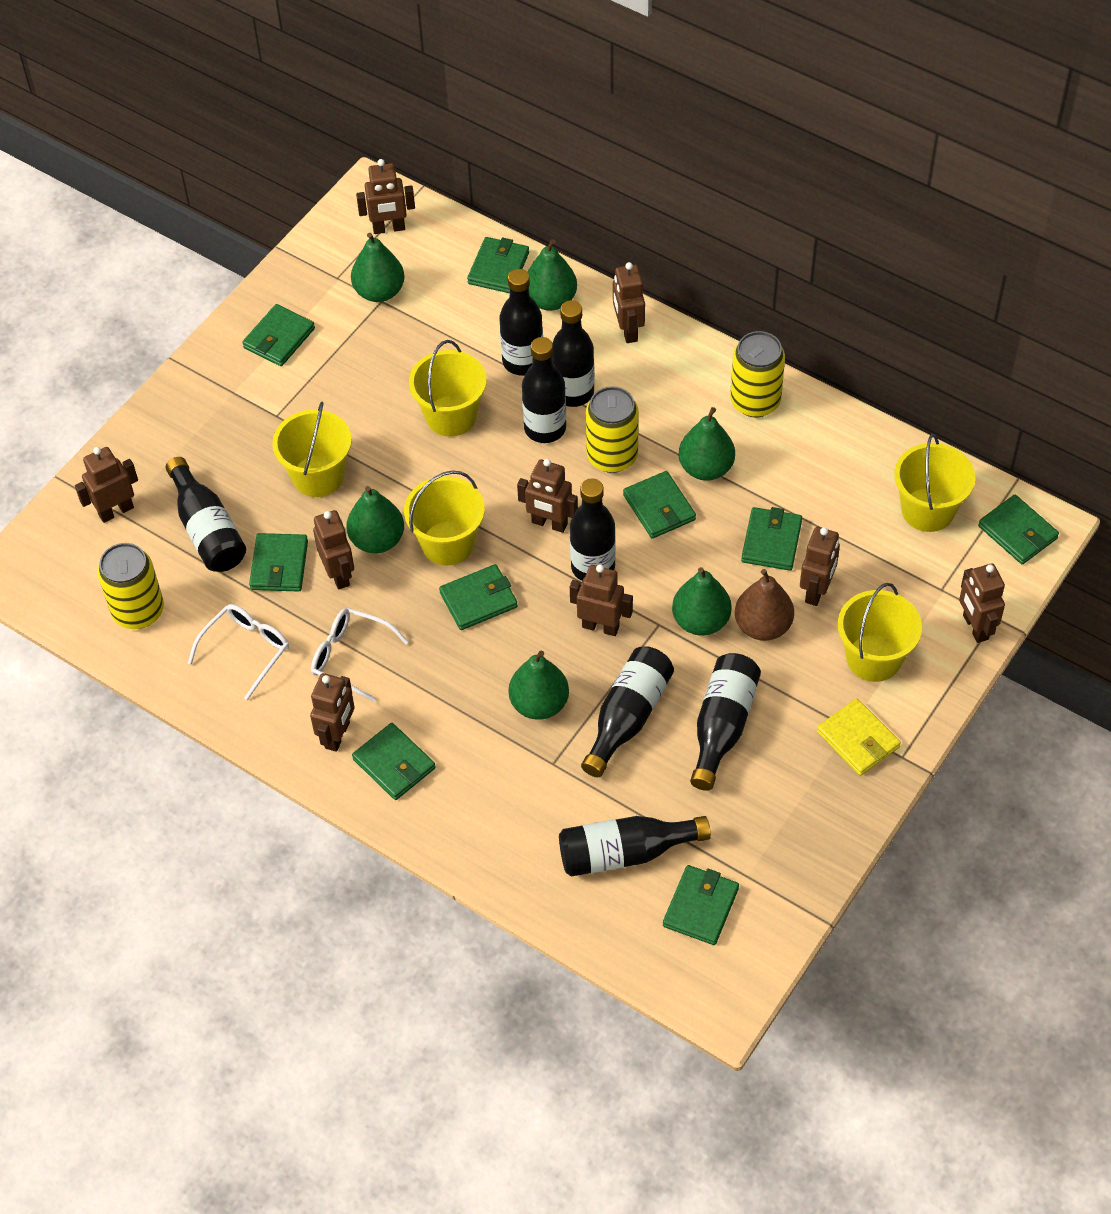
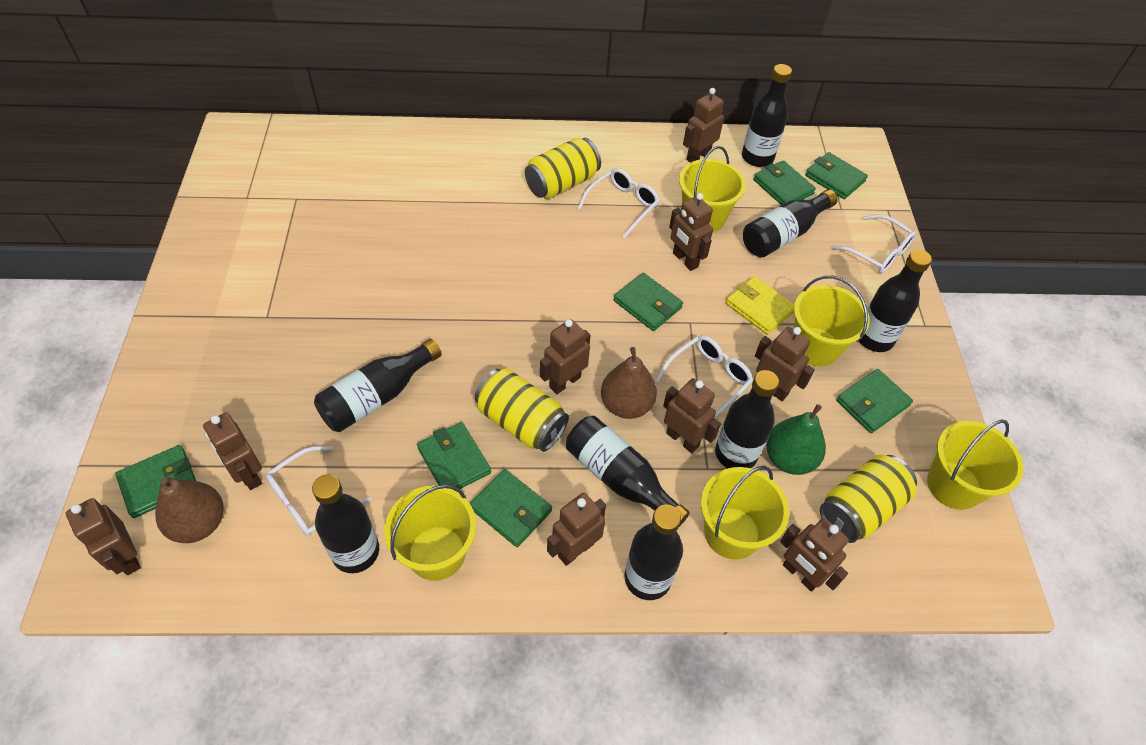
brown pear: 1 -> 2
green pear: 6 -> 1
green wallet: 9 -> 7
white glasses: 2 -> 4

